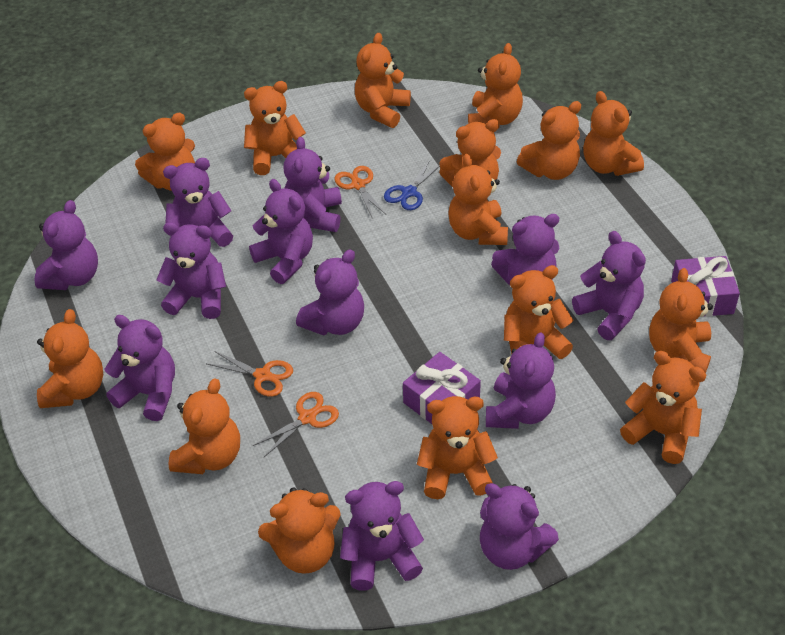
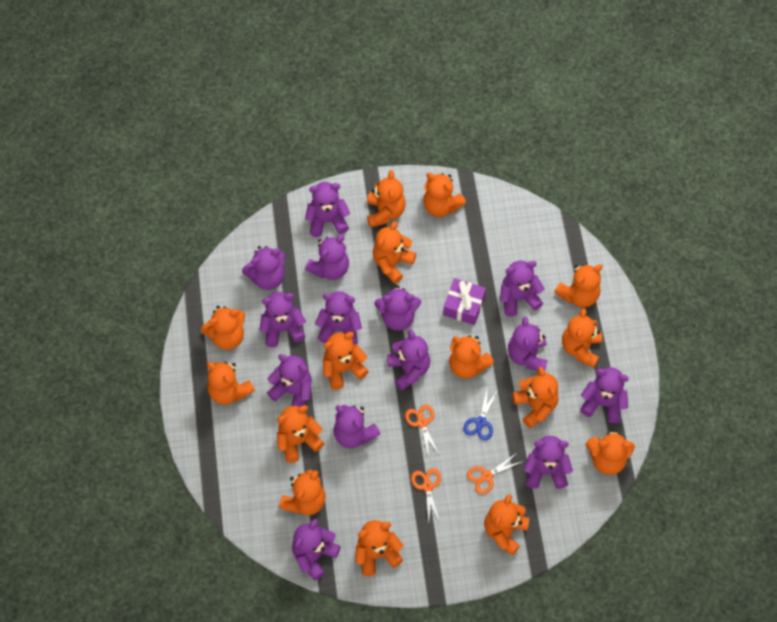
purple gift: 2 -> 1
purple teddy bear: 12 -> 14

